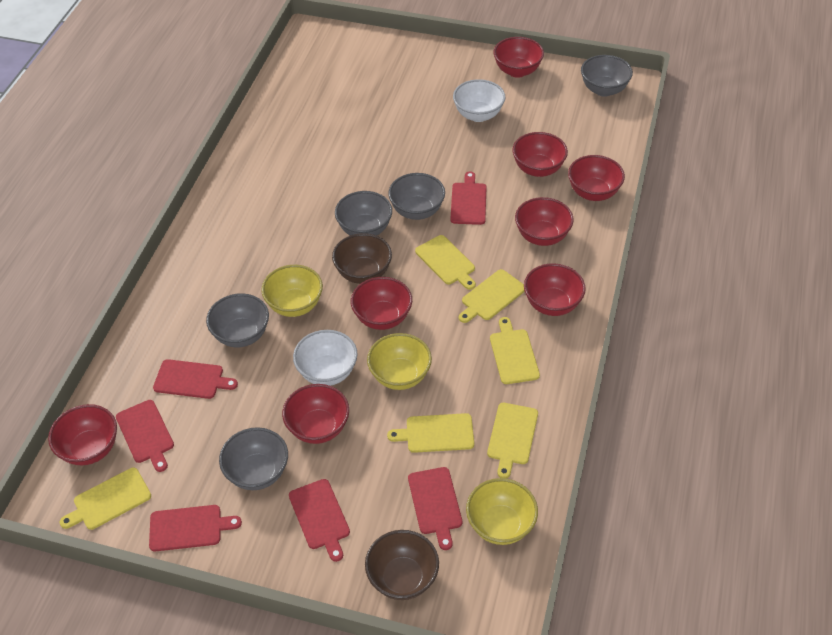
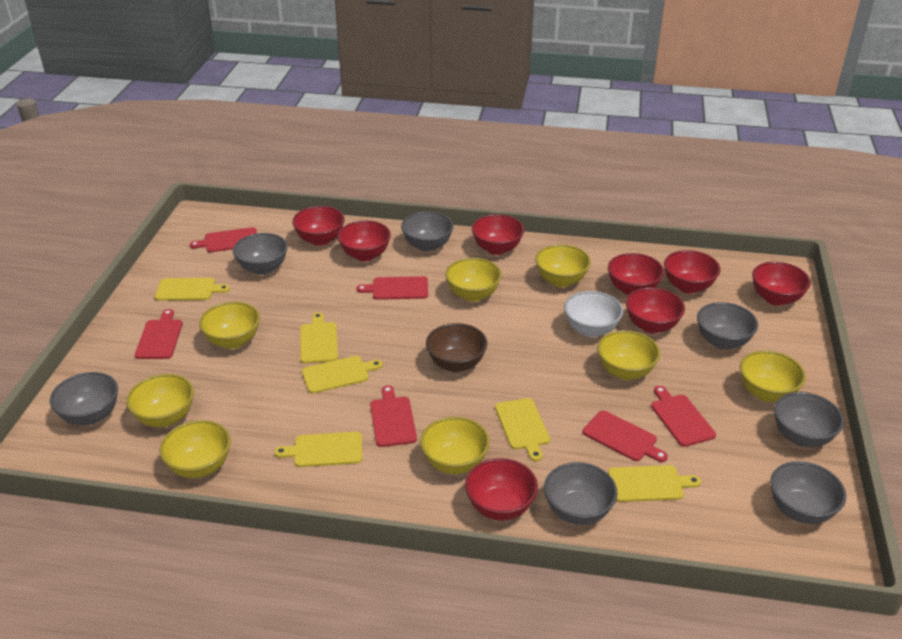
brown bowl: 2 -> 1
grey bowl: 5 -> 7
white bowl: 2 -> 1
yellow bowl: 3 -> 8

